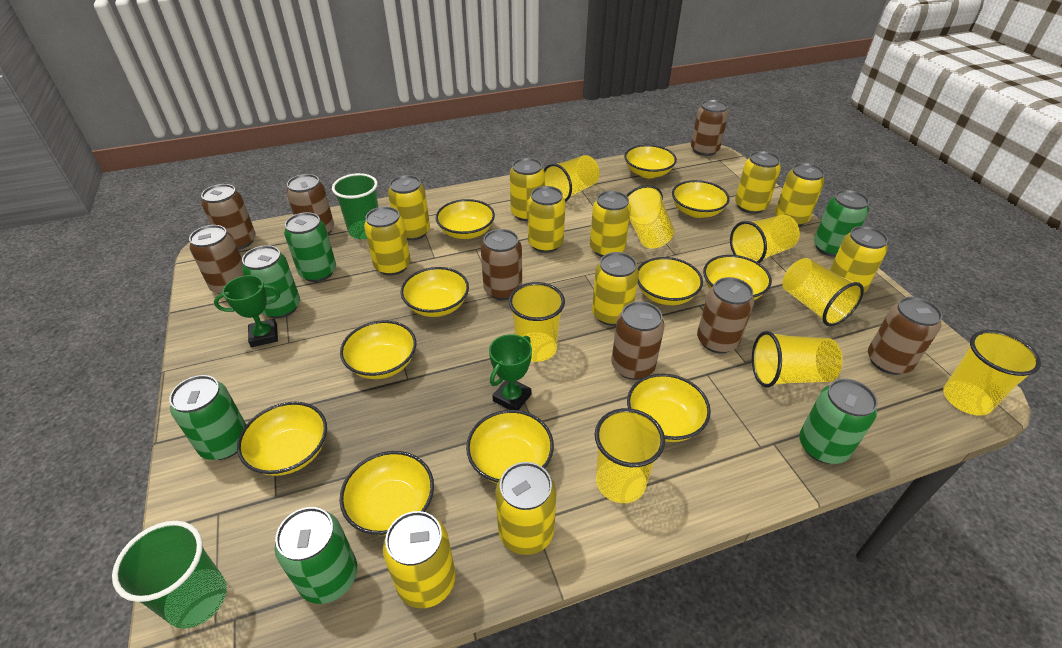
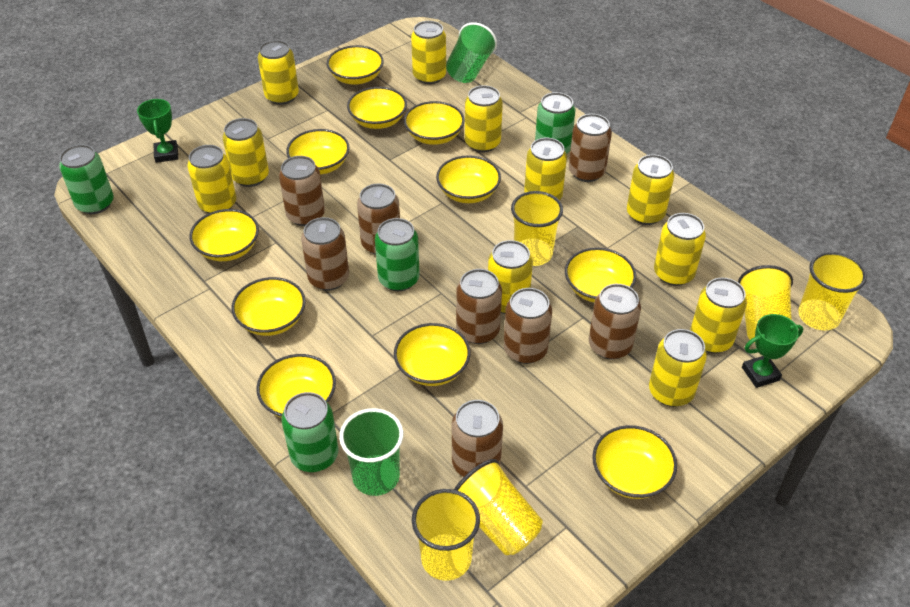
green can: 6 -> 4
yellow cup: 8 -> 5

